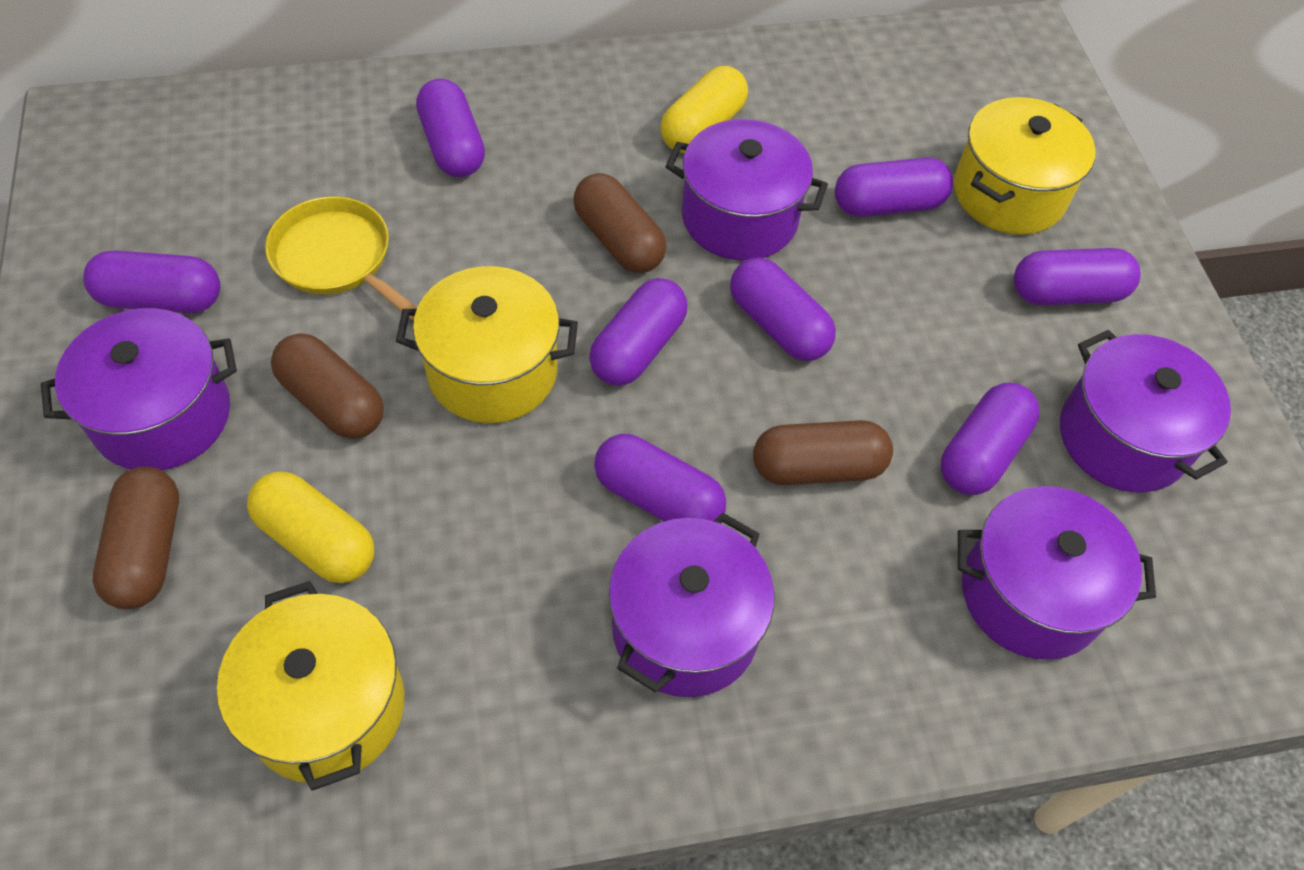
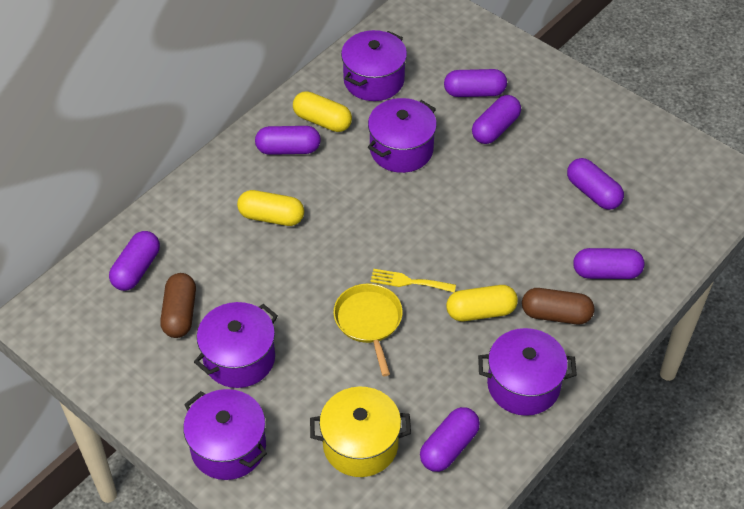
brown capsule: 4 -> 2
purple capsule: 8 -> 7
yellow capsule: 2 -> 3
yellow fork: 0 -> 1
yellow pot: 3 -> 1

